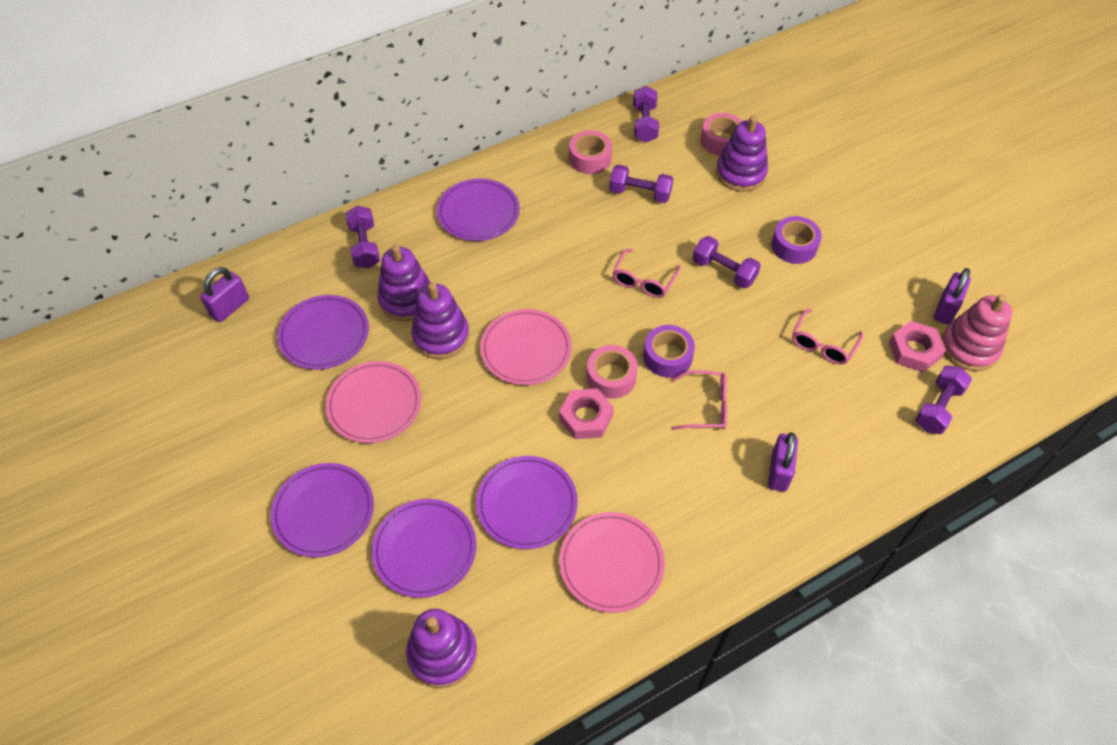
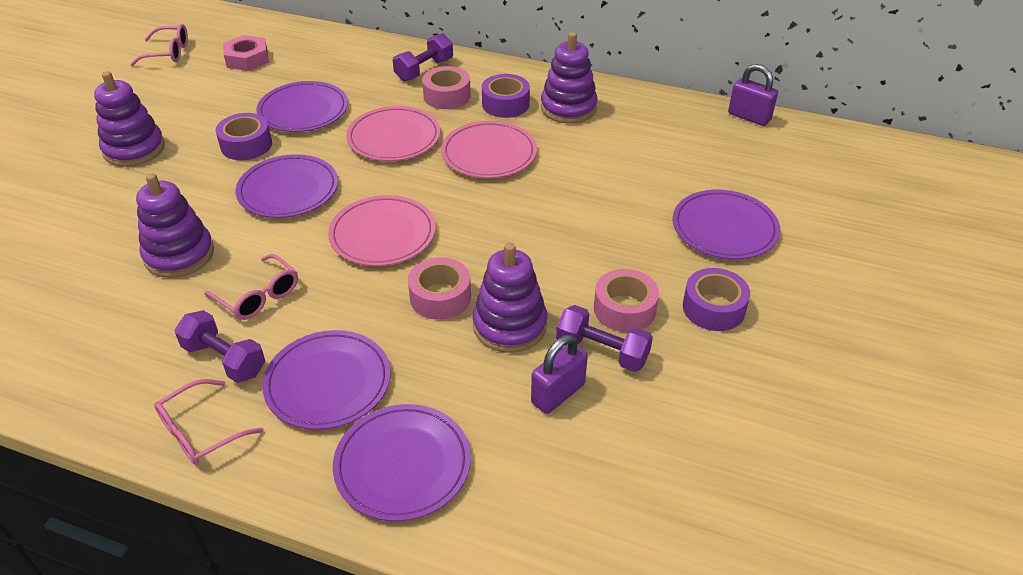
pink nut: 2 -> 1
pink stacking toy: 1 -> 0
purple dumbbell: 5 -> 3
purple padlock: 3 -> 2
purple tape: 2 -> 3

